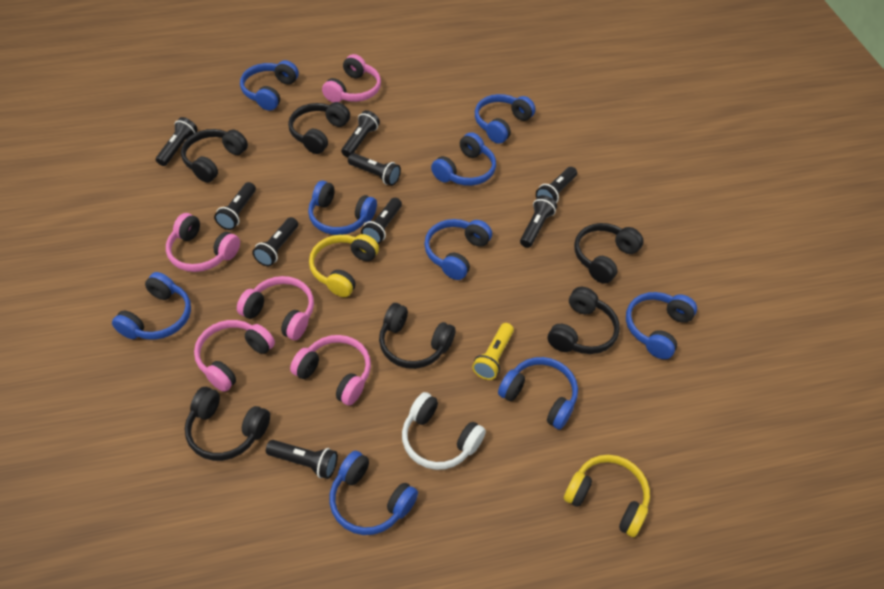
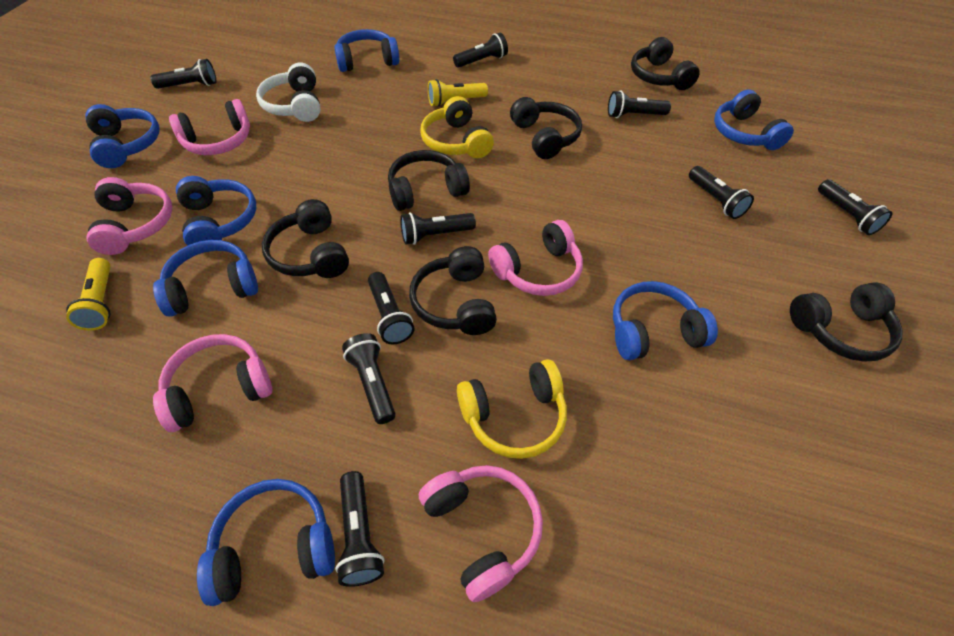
blue headphones: 9 -> 7
yellow flashlight: 1 -> 2

